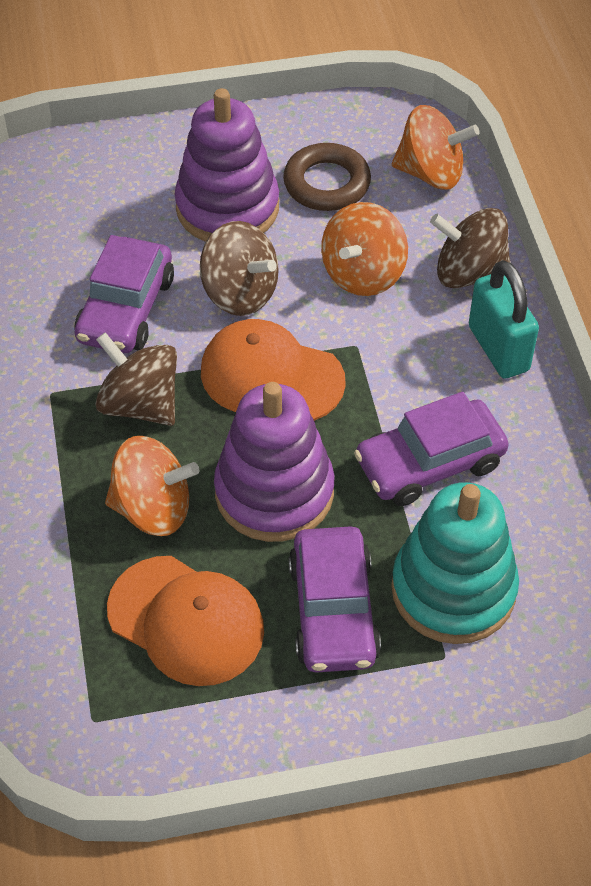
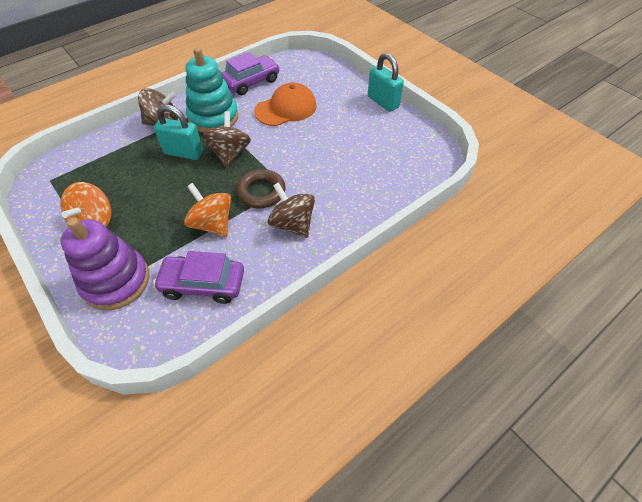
orange cap: 2 -> 1
orange spinning top: 3 -> 2
purple car: 3 -> 2
purple stacking toy: 2 -> 1
turquoise padlock: 1 -> 2

